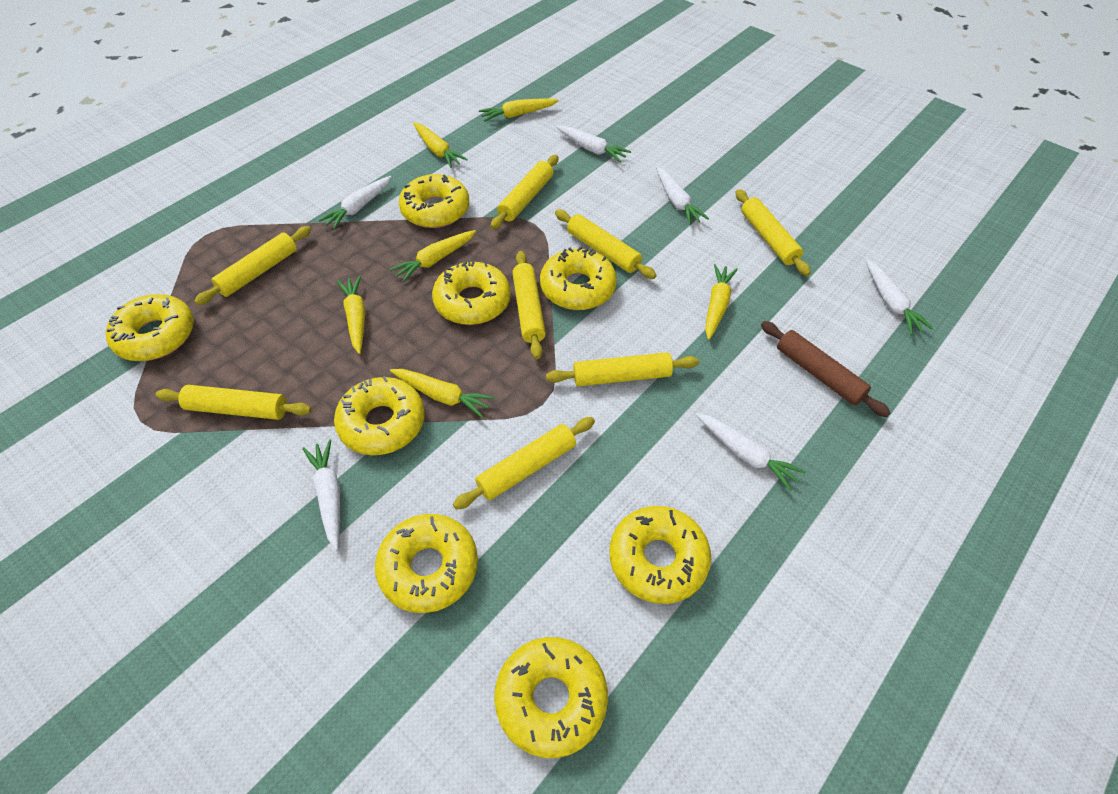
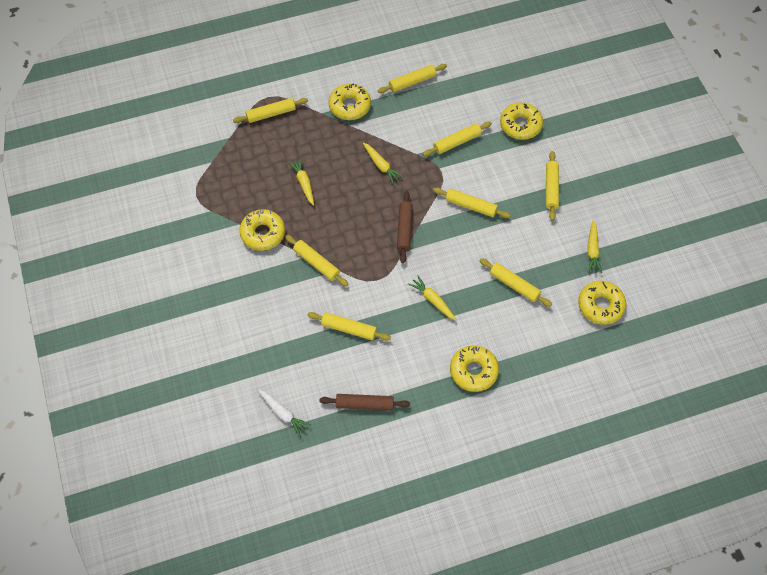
brown rolling pin: 1 -> 2
white carrot: 6 -> 1
yellow carrot: 6 -> 4
yellow donut: 8 -> 5

